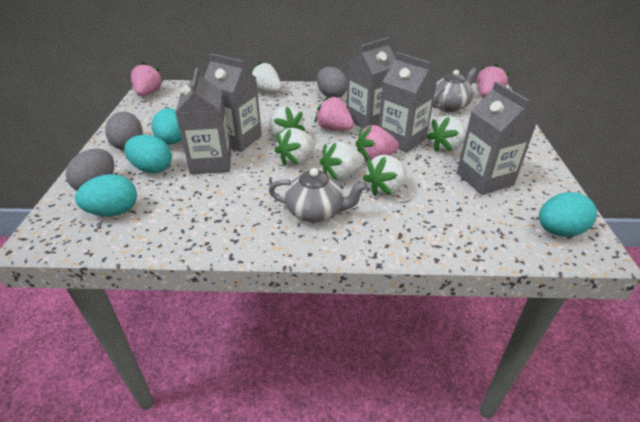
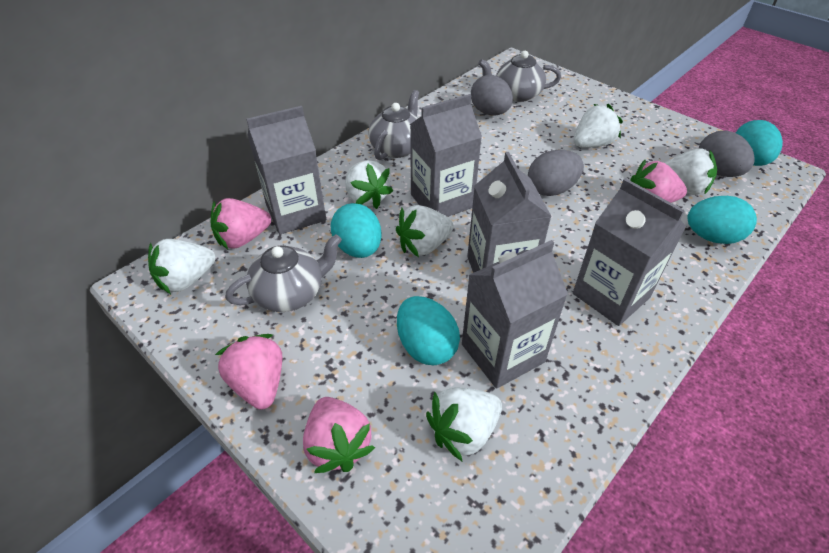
grey teapot: 2 -> 3

